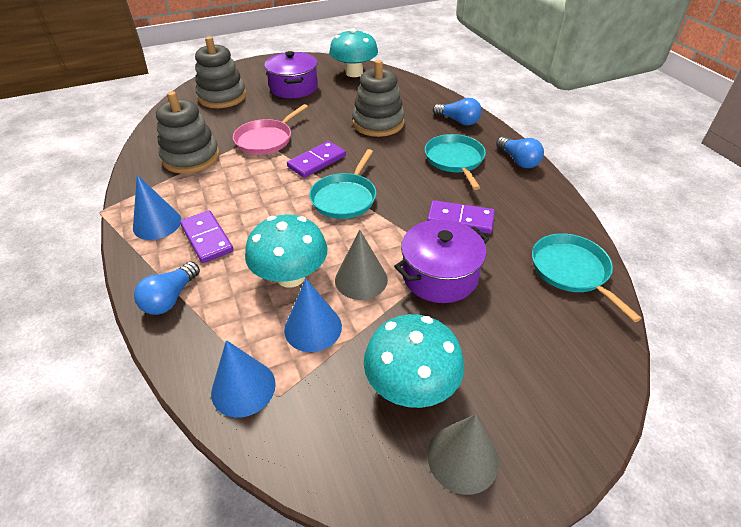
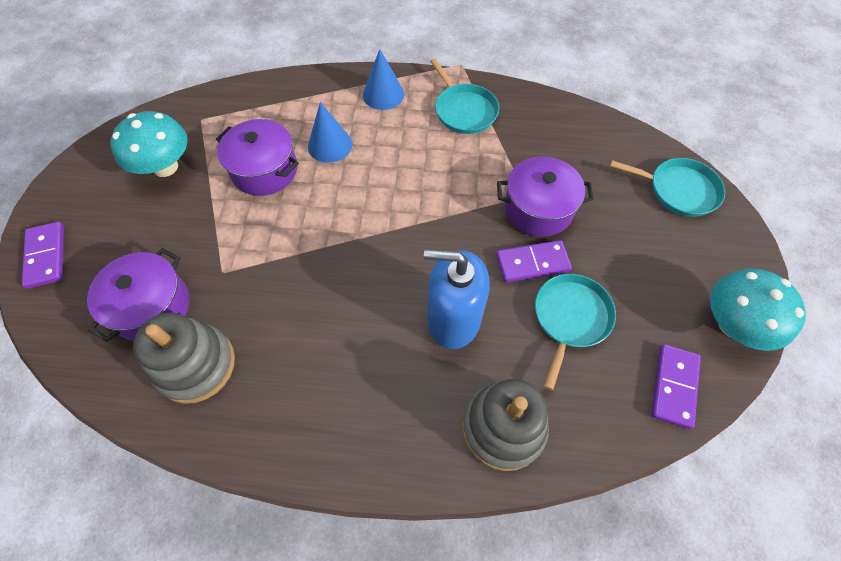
blue cone: 3 -> 2
blue light bulb: 3 -> 0
blue soap dispenser: 0 -> 1
grey cone: 2 -> 0
grey stacking toy: 3 -> 2
pink pan: 1 -> 0
purple pot: 2 -> 3
turquoise mushroom: 3 -> 2

